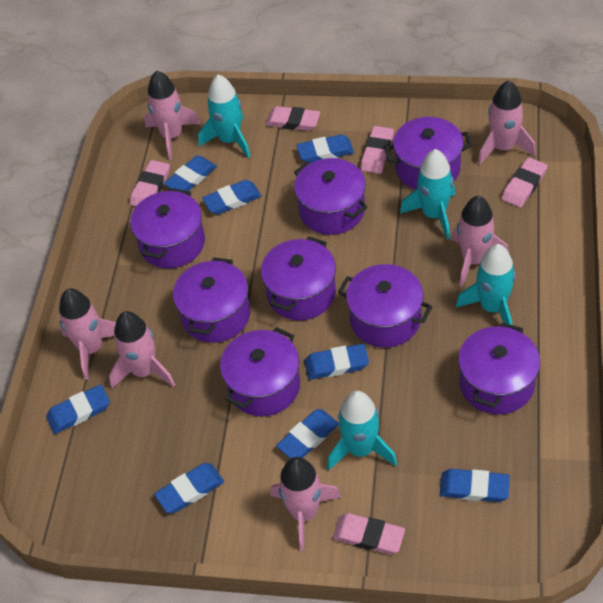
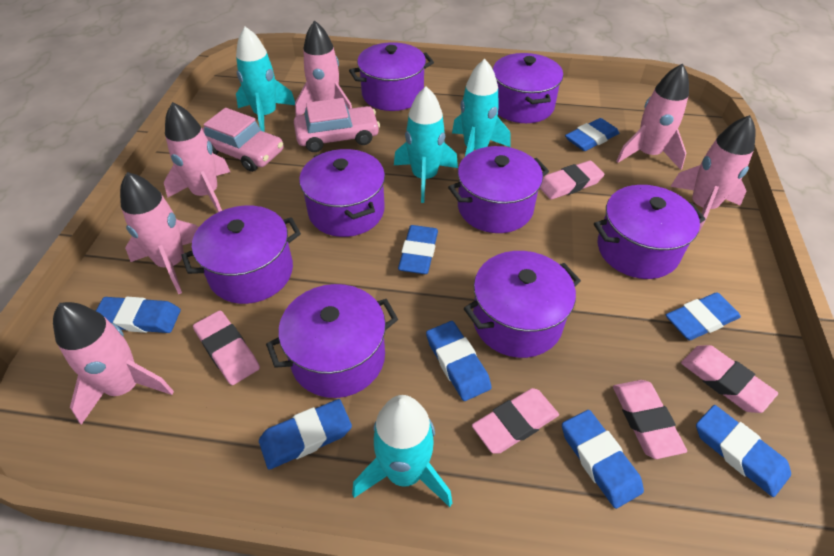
pink car: 0 -> 2

